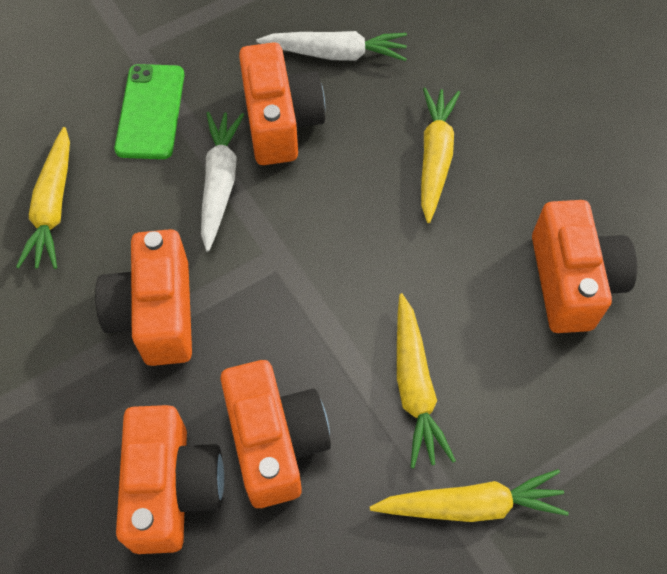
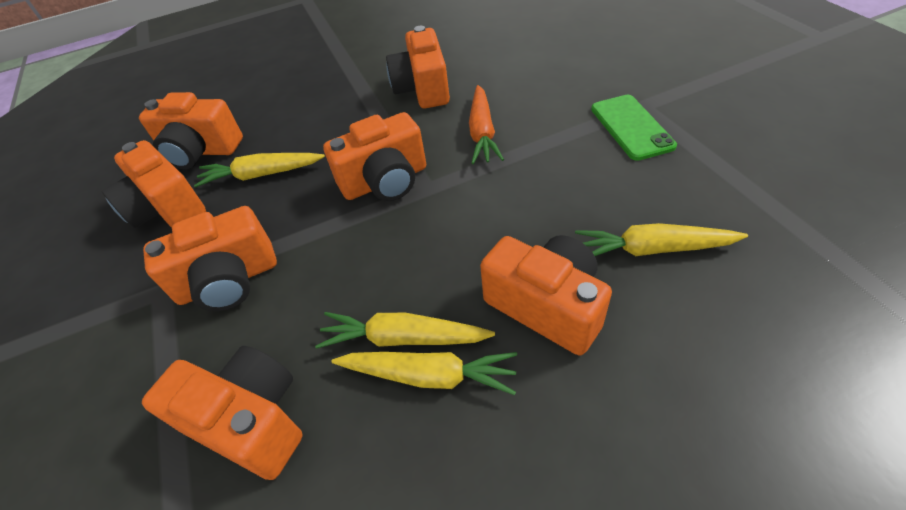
orange camera: 5 -> 7
orange carrot: 0 -> 1
white carrot: 2 -> 0

